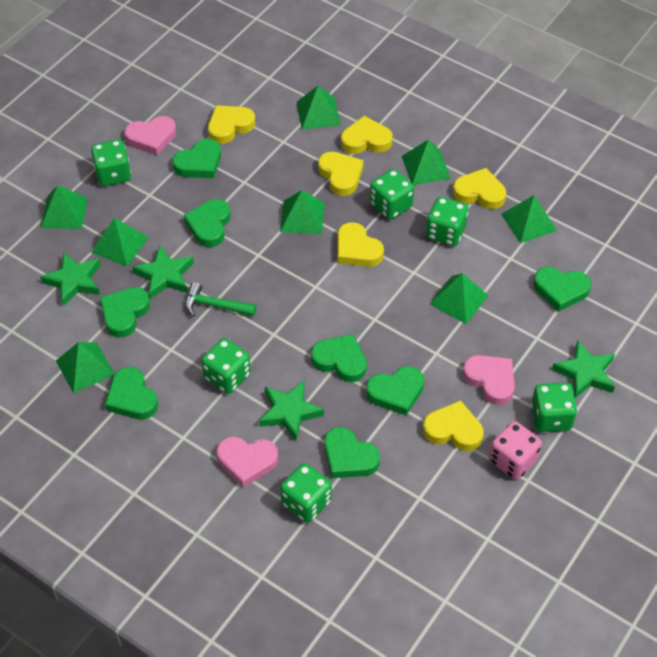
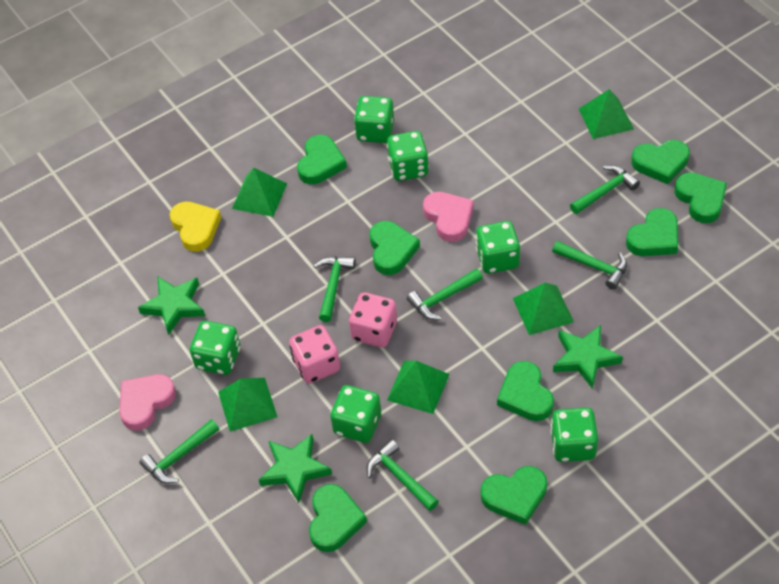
green hammer: 1 -> 6
green pyramid: 8 -> 5
green star: 4 -> 3
pink dice: 1 -> 2
pink heart: 3 -> 2
yellow heart: 6 -> 1

